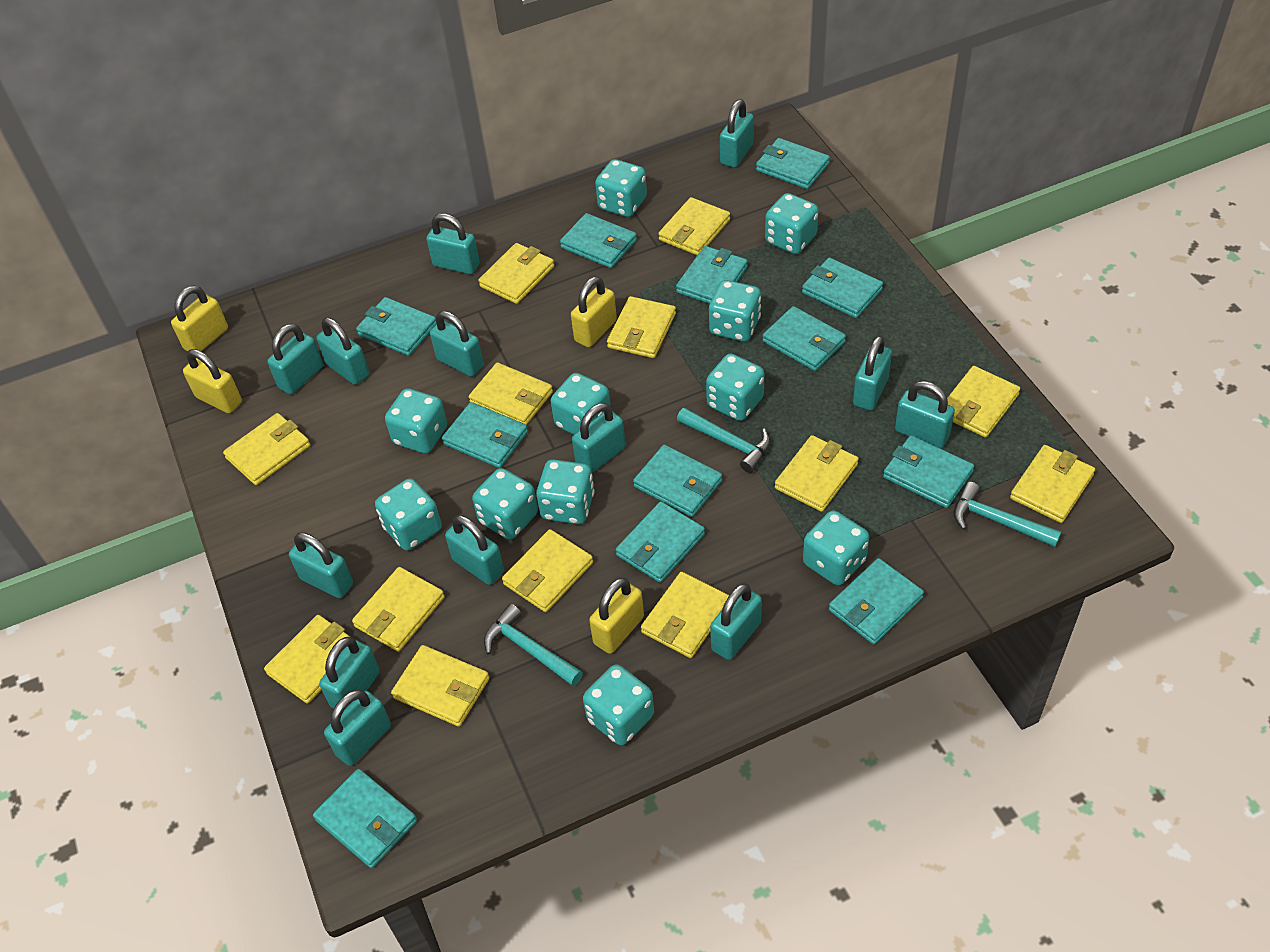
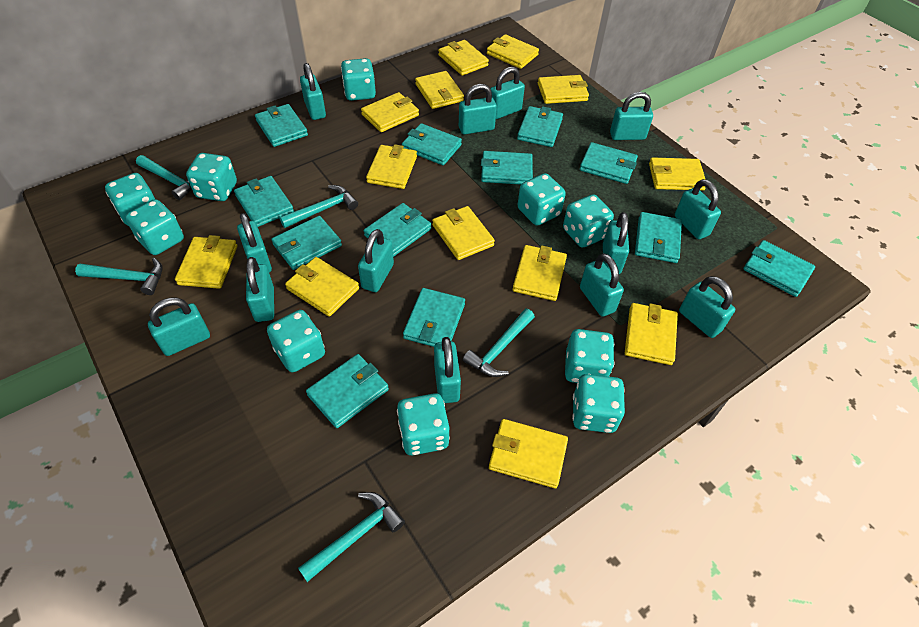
turquoise dice: 11 -> 10
turquoise hammer: 3 -> 5
yellow padlock: 4 -> 0

